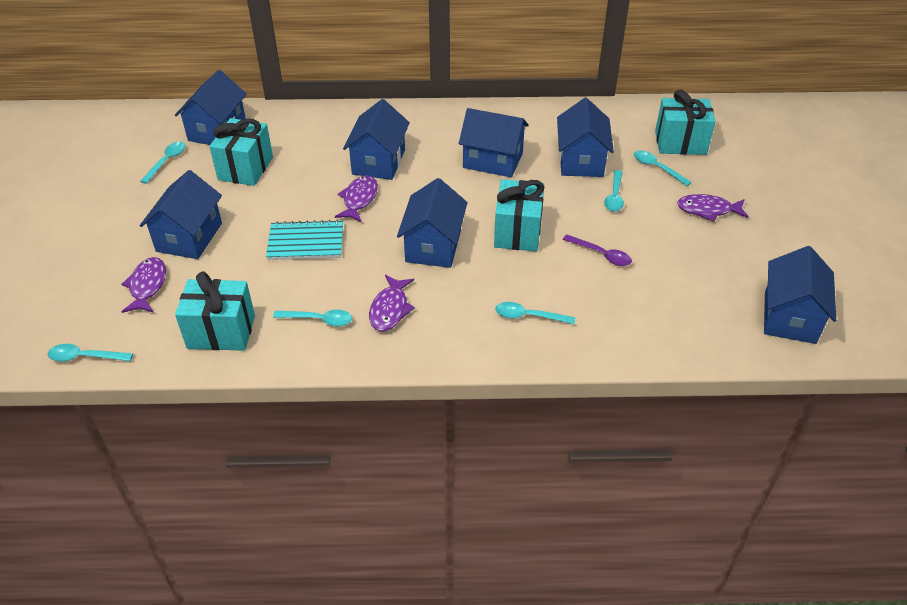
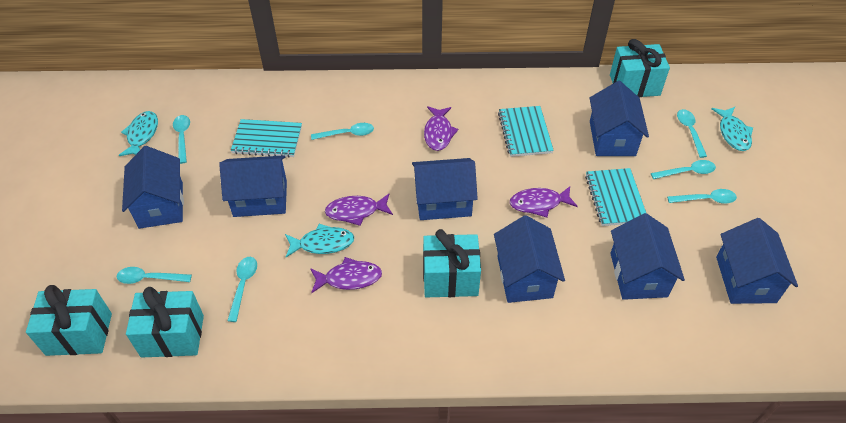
purple spoon: 1 -> 0
turquoise fish: 0 -> 3
turquoise notebook: 1 -> 3
turquoise spoon: 6 -> 7

